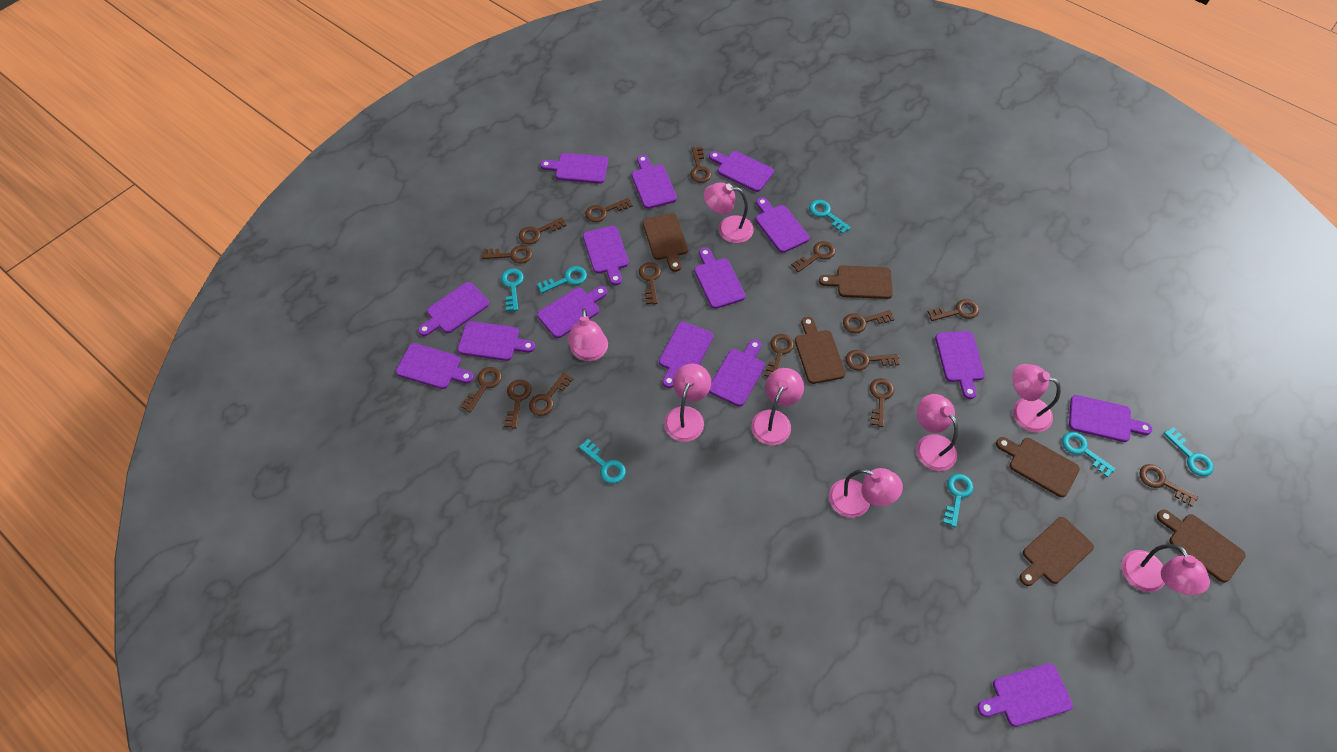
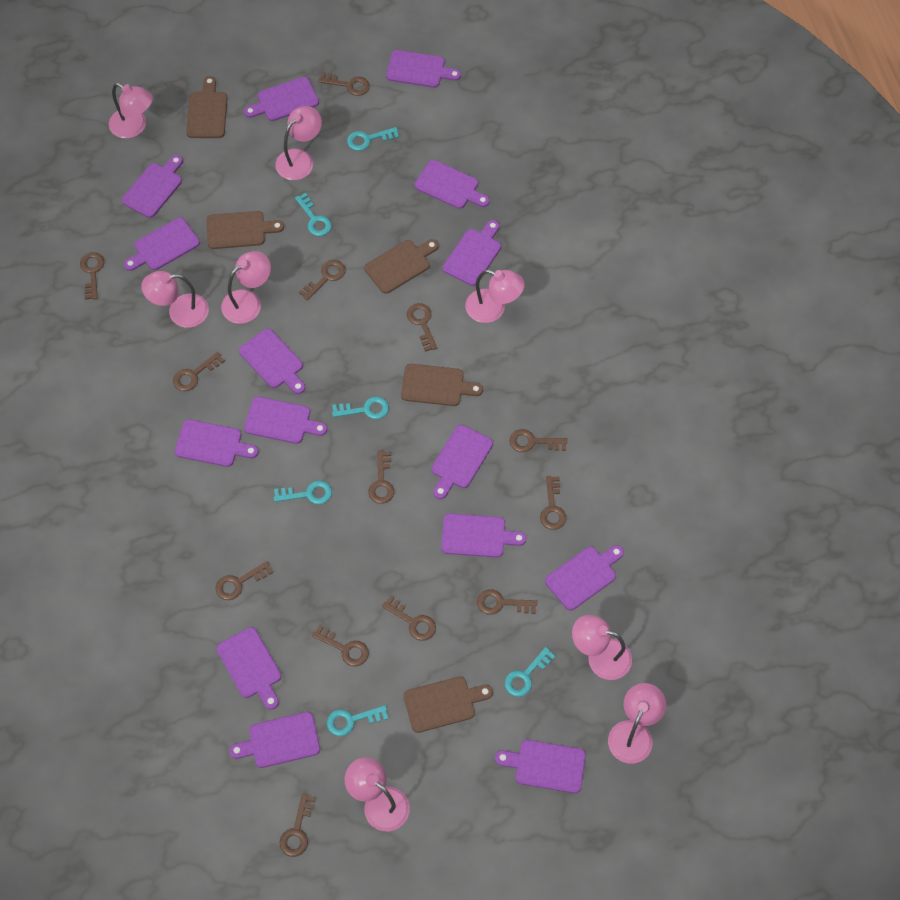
brown cutting board: 6 -> 5
brown key: 15 -> 13
turquoise key: 7 -> 6

